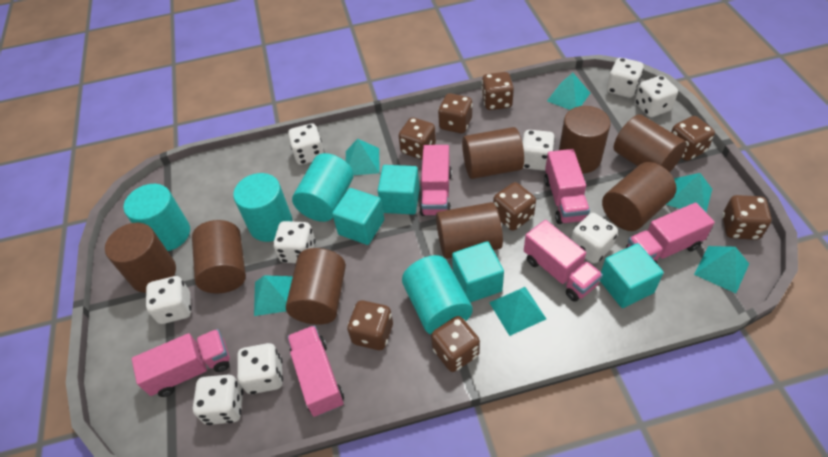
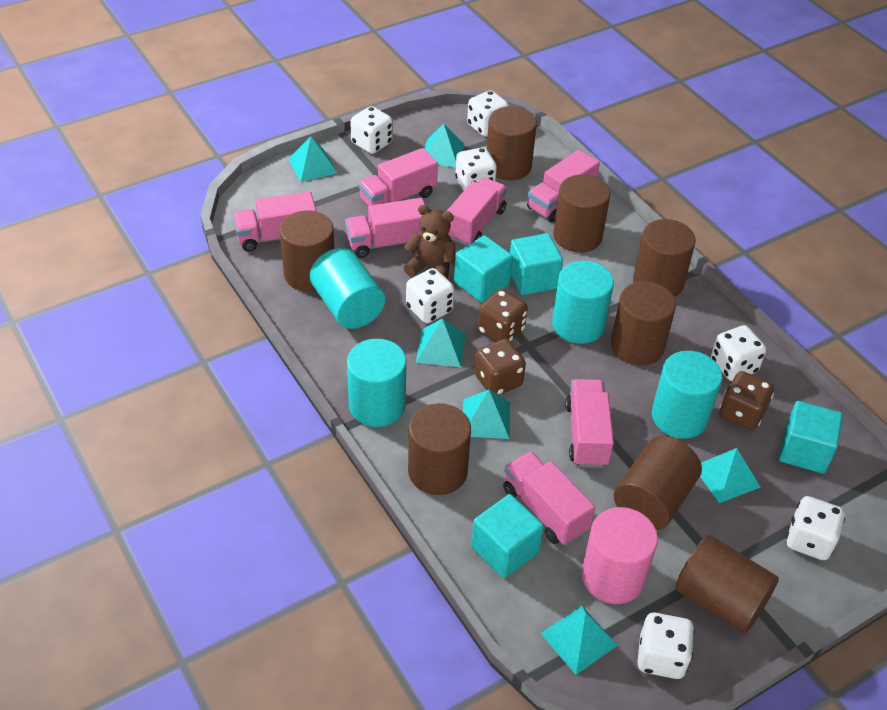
brown dice: 8 -> 3
brown teddy bear: 0 -> 1
pink cylinder: 0 -> 1
pink truck: 6 -> 7
white dice: 9 -> 7

